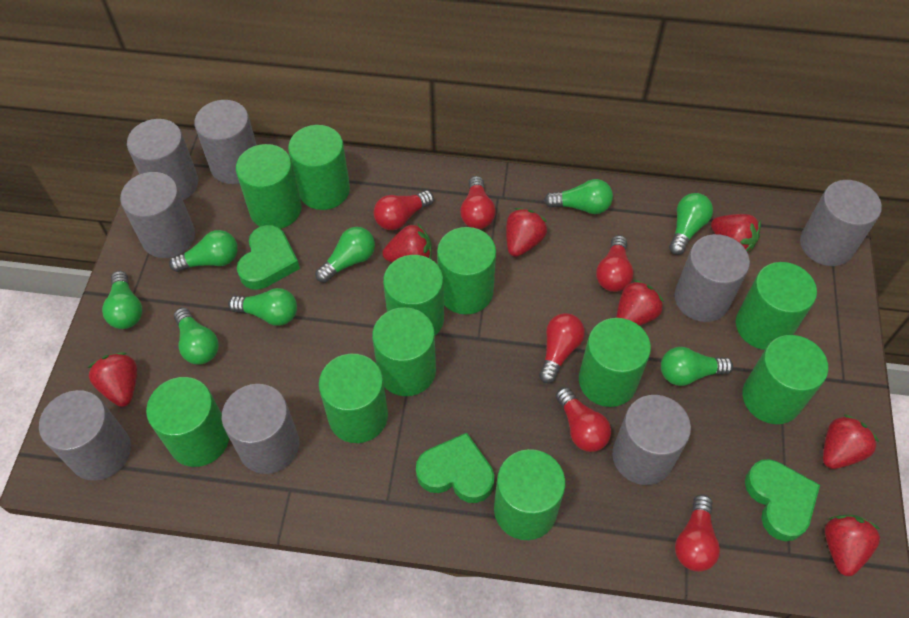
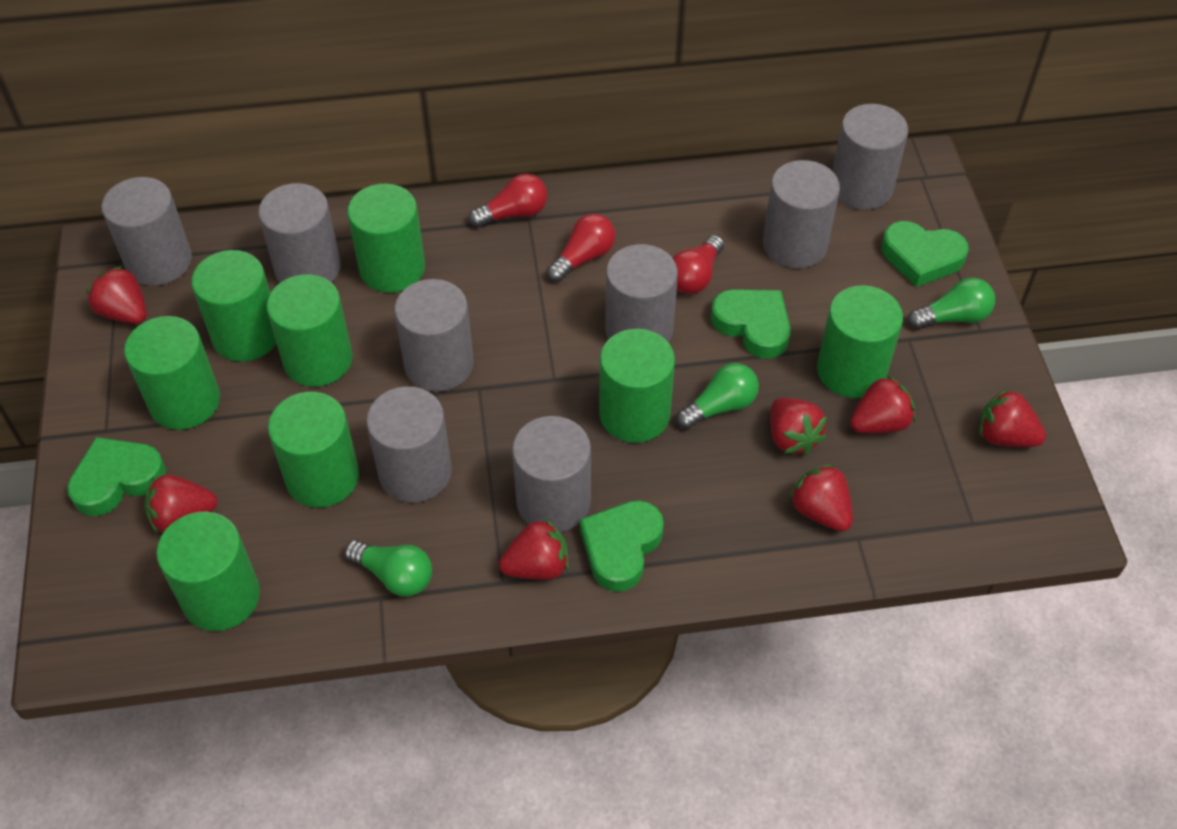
green cylinder: 11 -> 8
green heart: 3 -> 4
green light bulb: 8 -> 3
red light bulb: 6 -> 3

